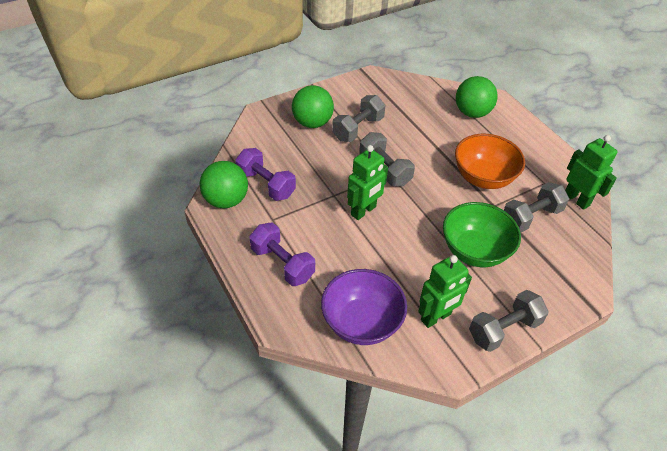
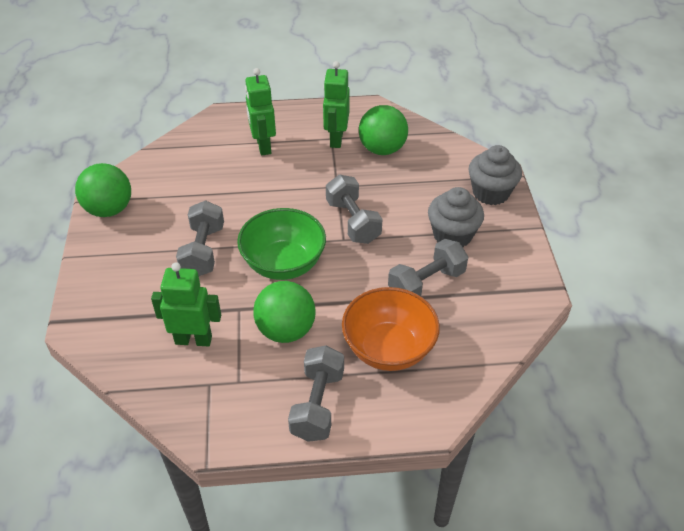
grey cupcake: 0 -> 2
purple bowl: 1 -> 0
purple dumbbell: 2 -> 0

